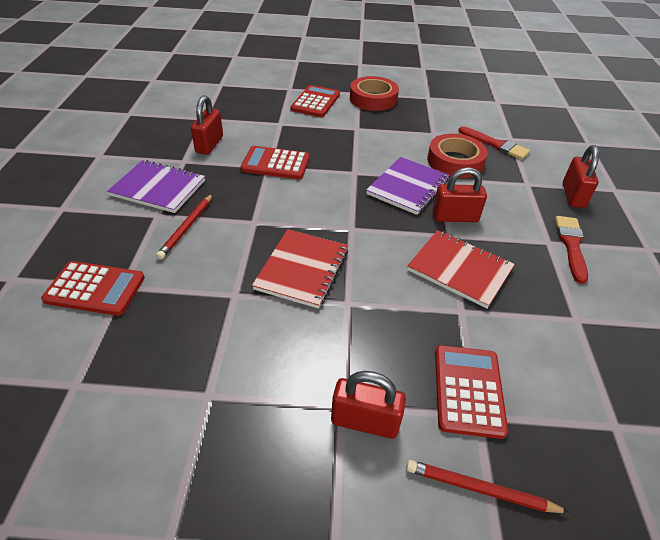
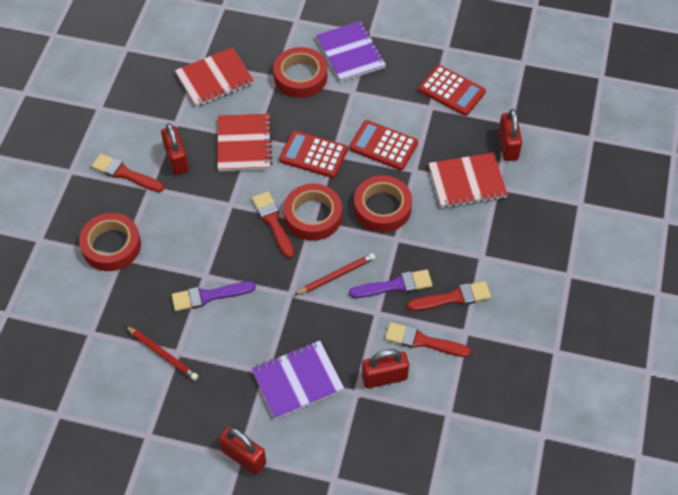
purple brush: 0 -> 2
red brush: 2 -> 4
red calculator: 4 -> 3
red notebook: 2 -> 3
red tape: 2 -> 4

